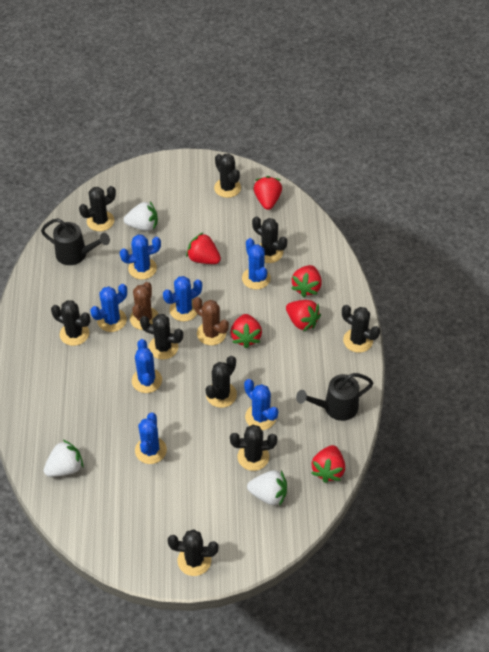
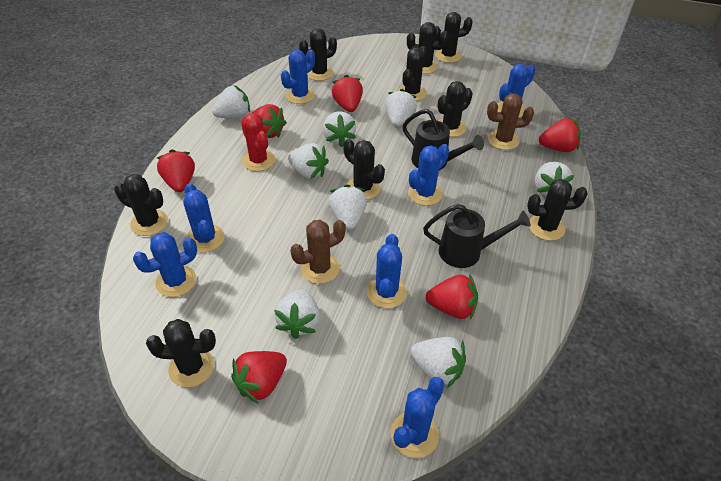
red cactus: 0 -> 1
white strawberry: 3 -> 8

